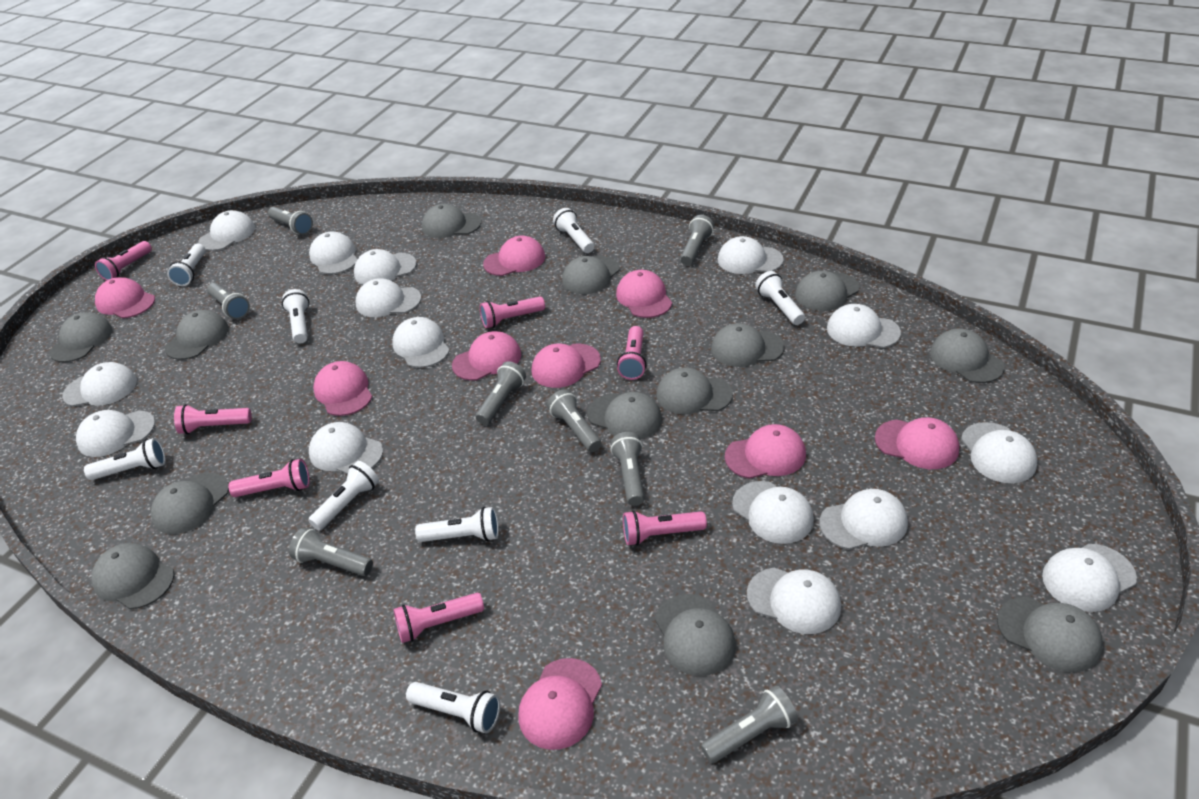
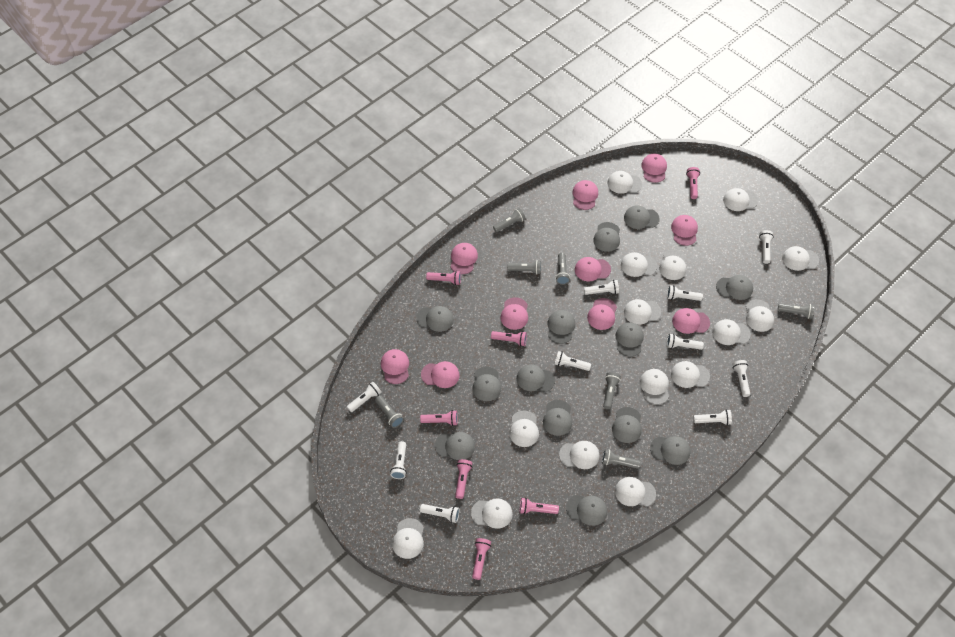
grey flashlight: 8 -> 7
pink cap: 9 -> 10
white flashlight: 8 -> 10

